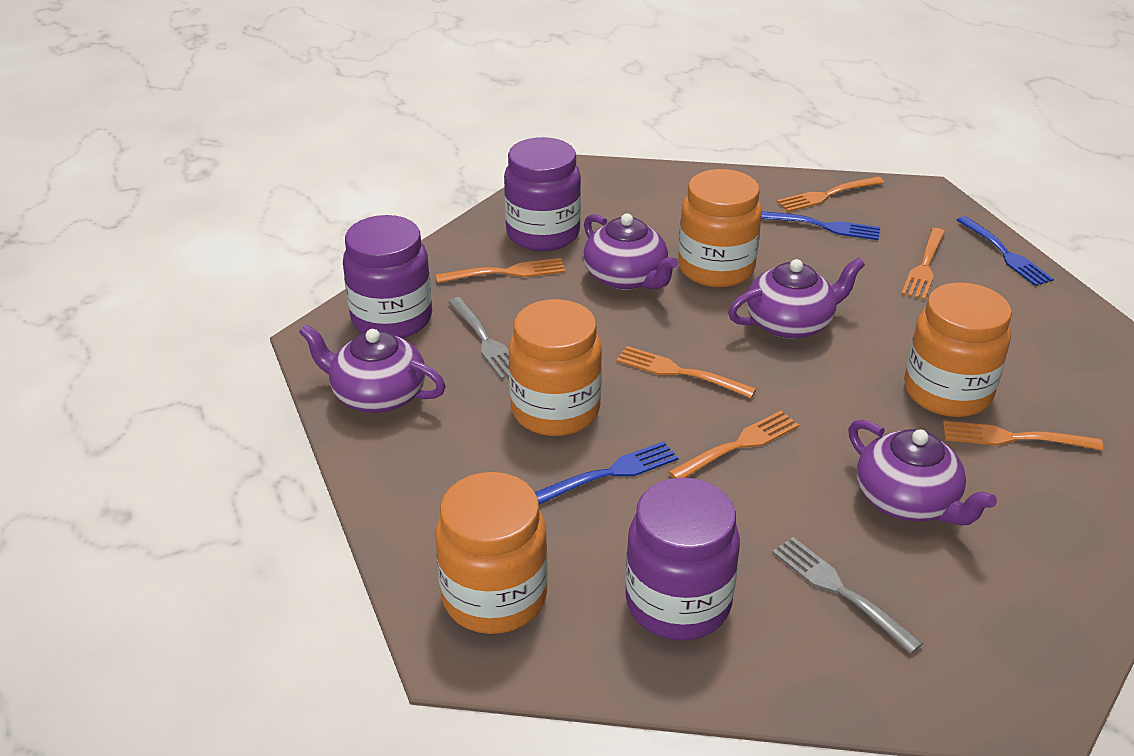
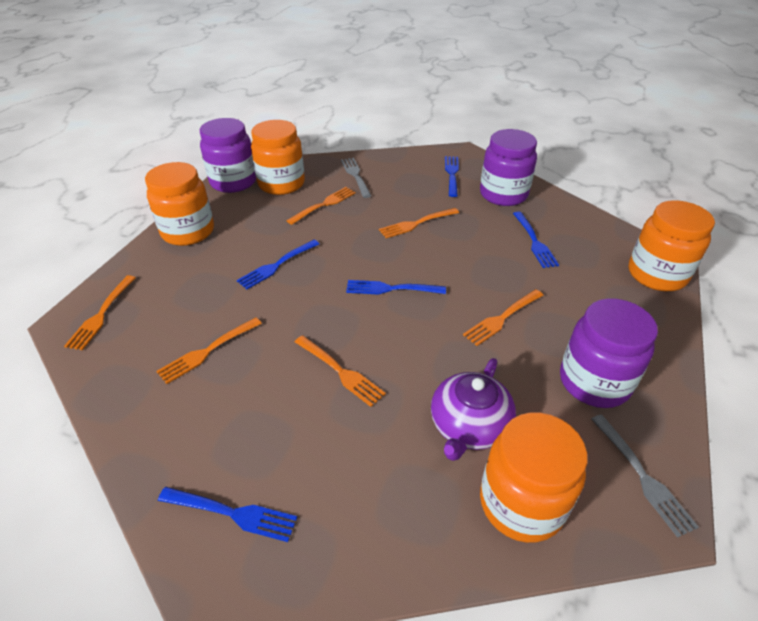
blue fork: 3 -> 5
purple teapot: 4 -> 1

